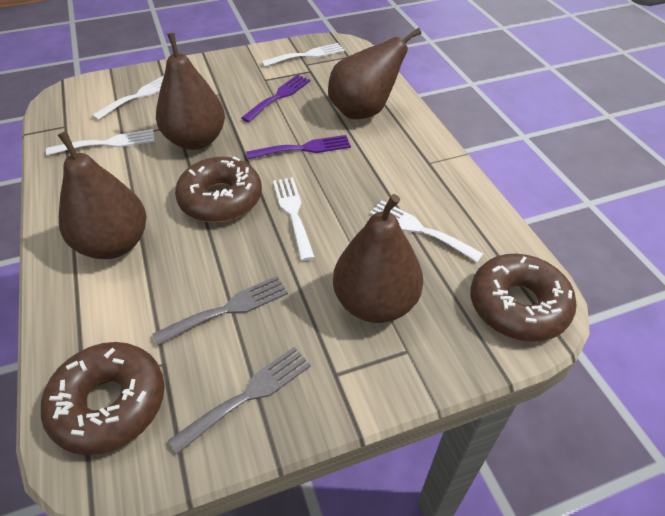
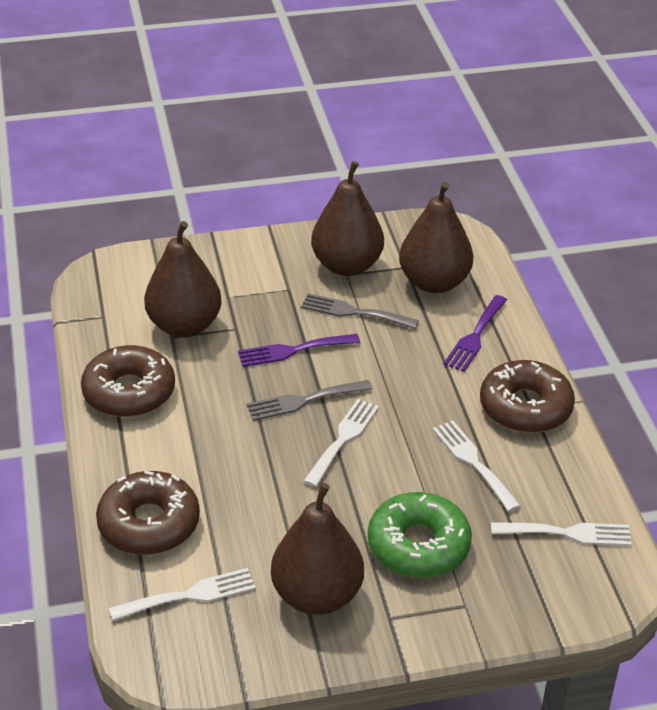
green donut: 0 -> 1
white fork: 5 -> 4

